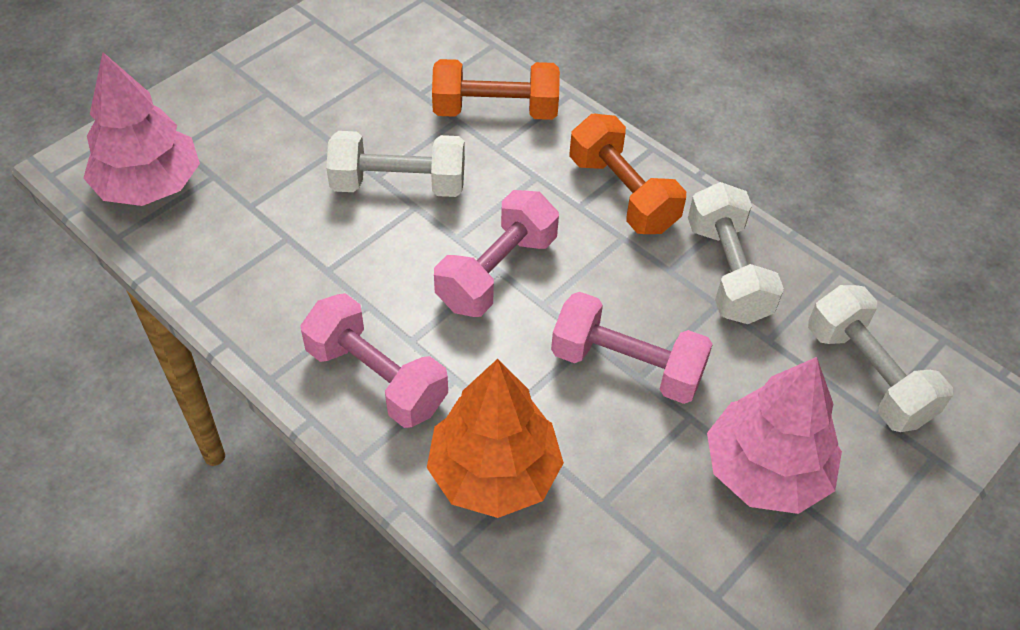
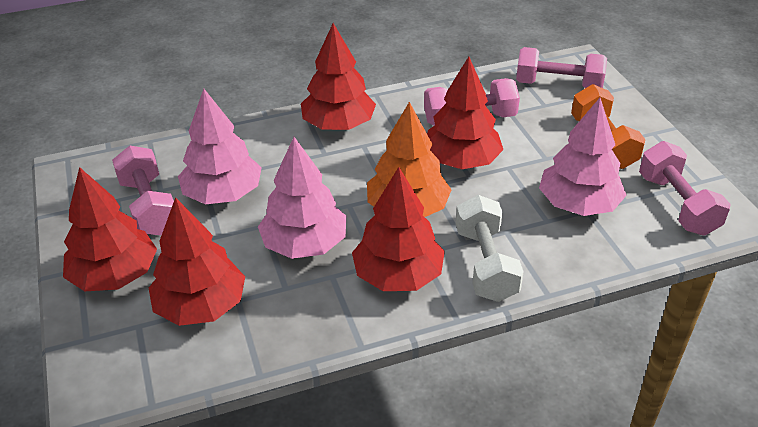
orange dumbbell: 2 -> 1
pink dumbbell: 3 -> 4
pink tree: 2 -> 3
red tree: 0 -> 5
white dumbbell: 3 -> 1

